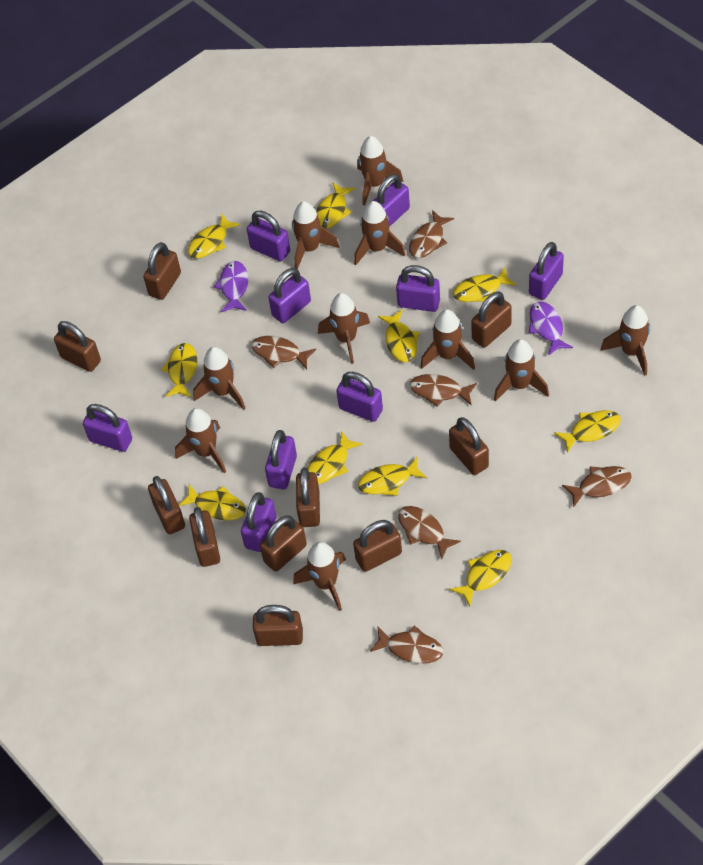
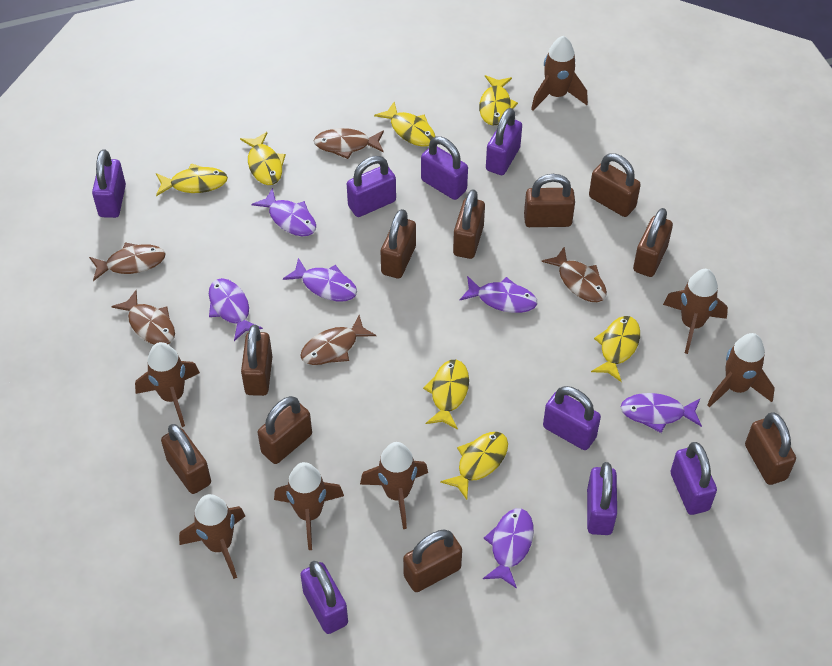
brown fish: 6 -> 5
brown rocket: 10 -> 7
purple fish: 2 -> 6
purple padlock: 9 -> 8
yellow fish: 10 -> 7

